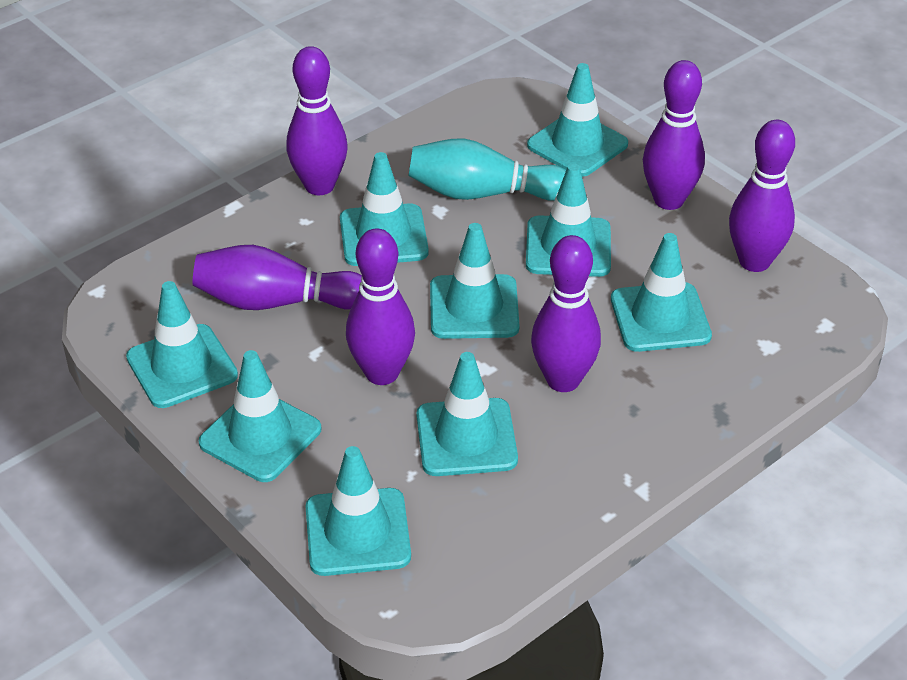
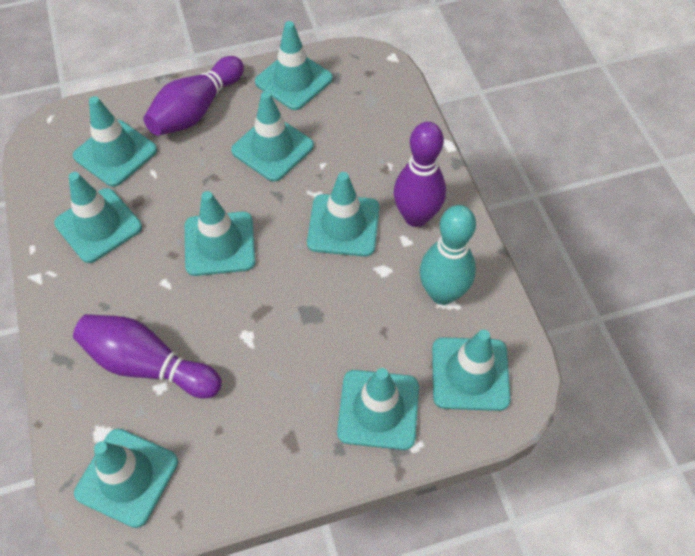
purple bowling pin: 6 -> 3

